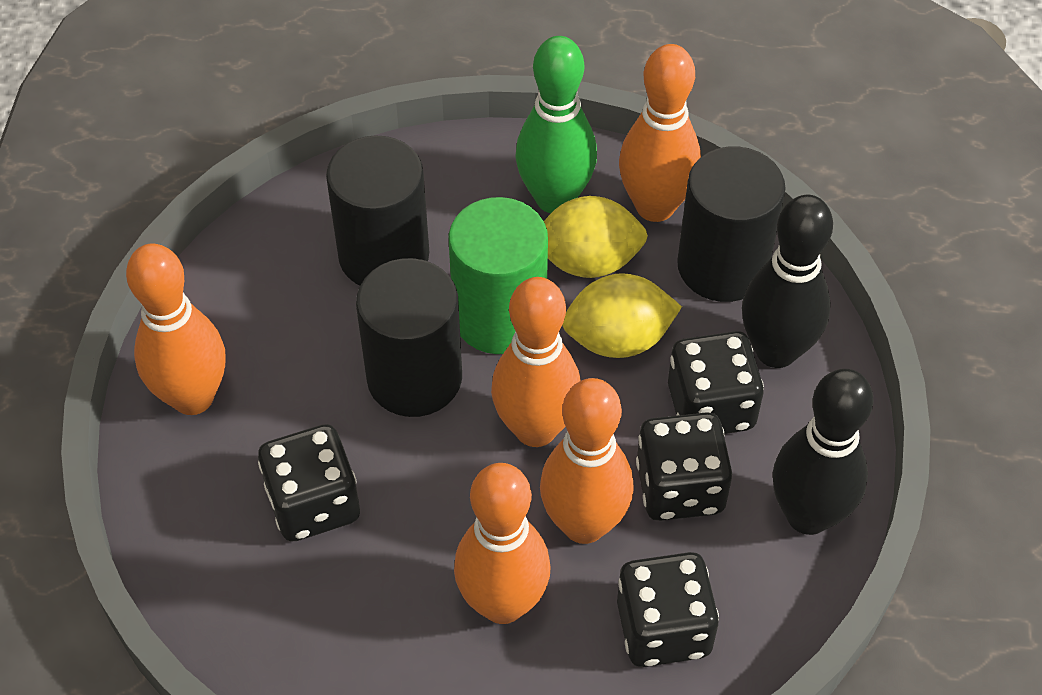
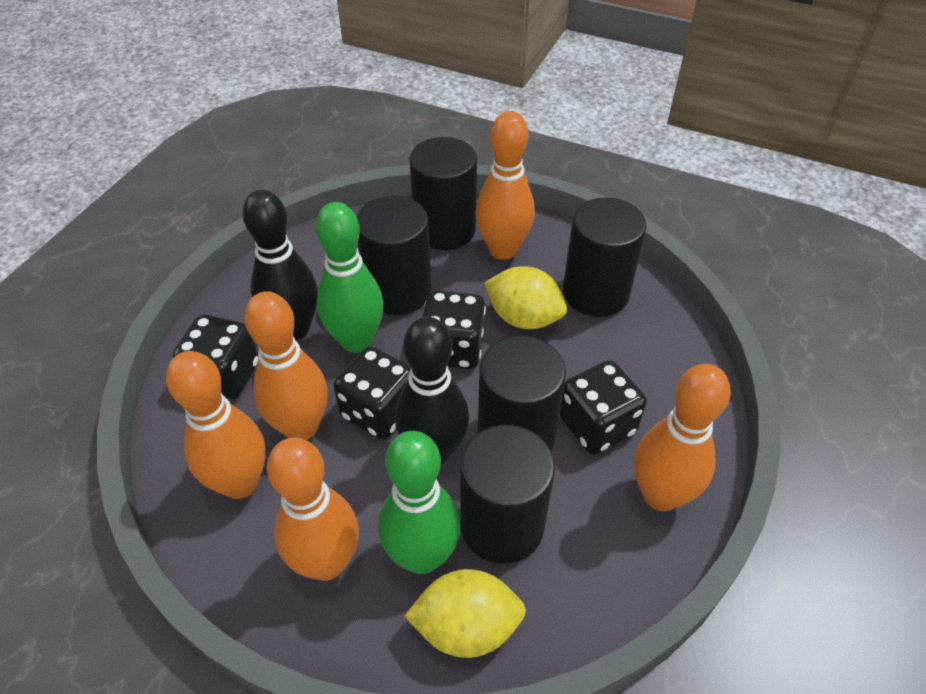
black cylinder: 3 -> 5
green bowling pin: 1 -> 2
green cylinder: 1 -> 0

